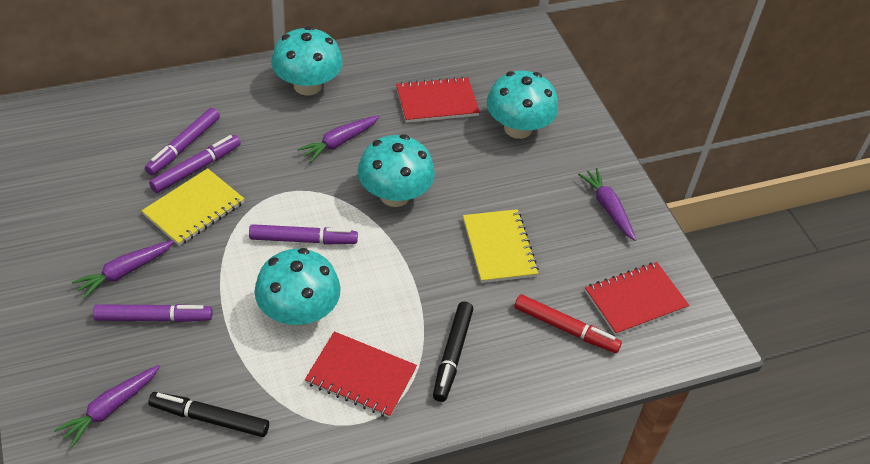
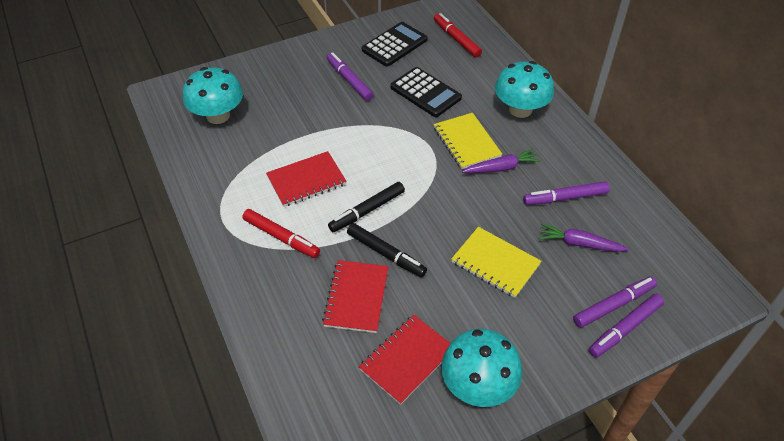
black calculator: 0 -> 2
purple carrot: 4 -> 2
red marker: 1 -> 2
turquoise mushroom: 4 -> 3

